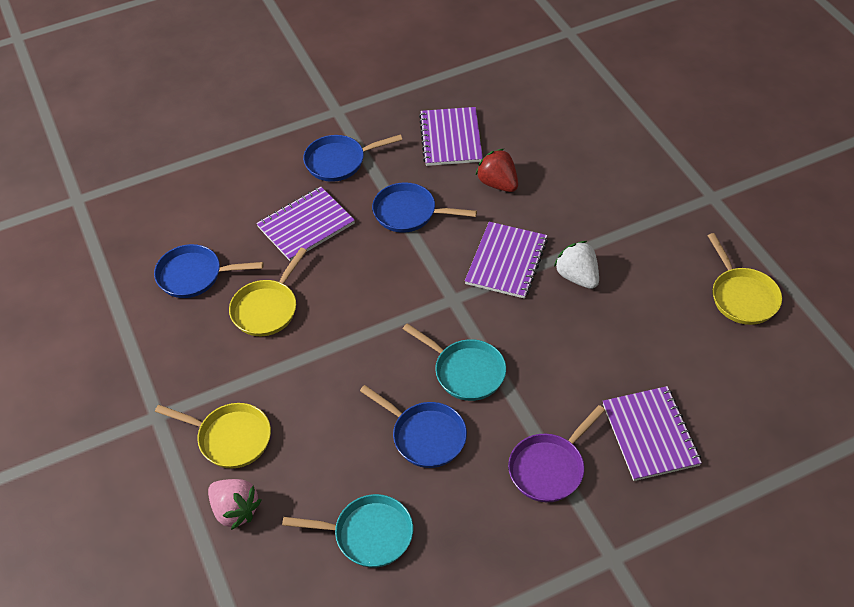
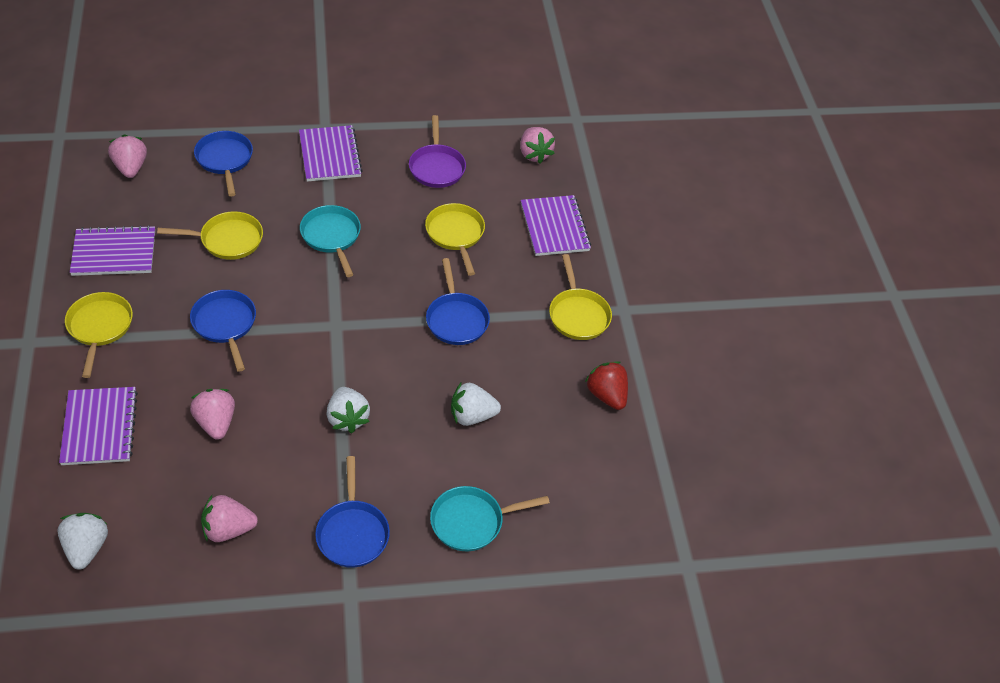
pink strawberry: 1 -> 4
white strawberry: 1 -> 3
yellow pan: 3 -> 4

